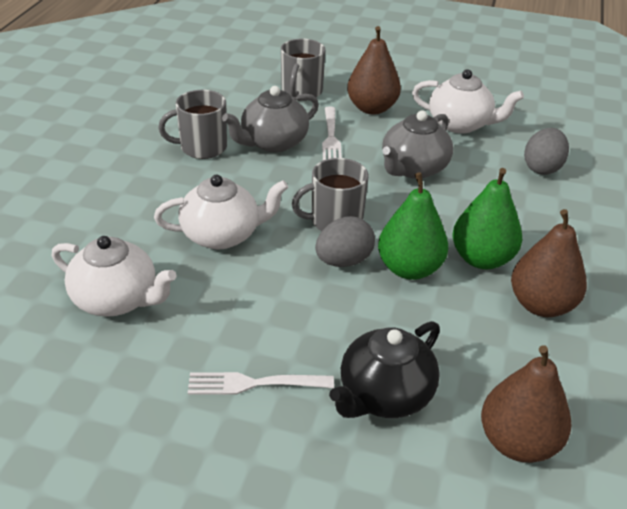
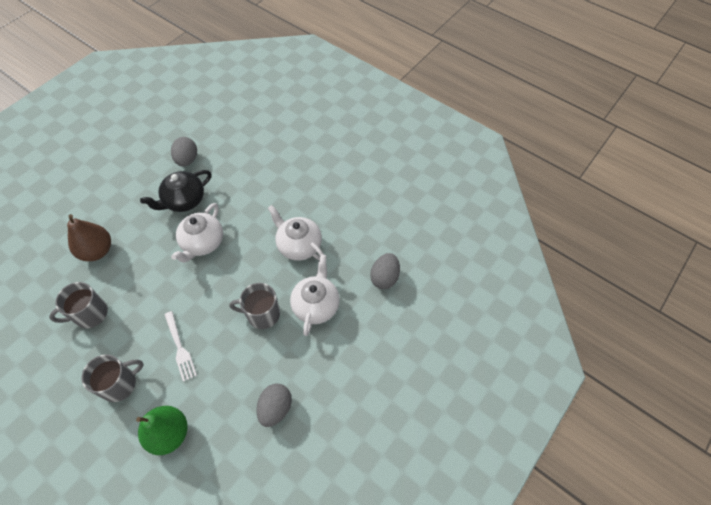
brown pear: 3 -> 1
green pear: 2 -> 1
grey egg: 2 -> 3
grey teapot: 2 -> 0
white fork: 2 -> 1

